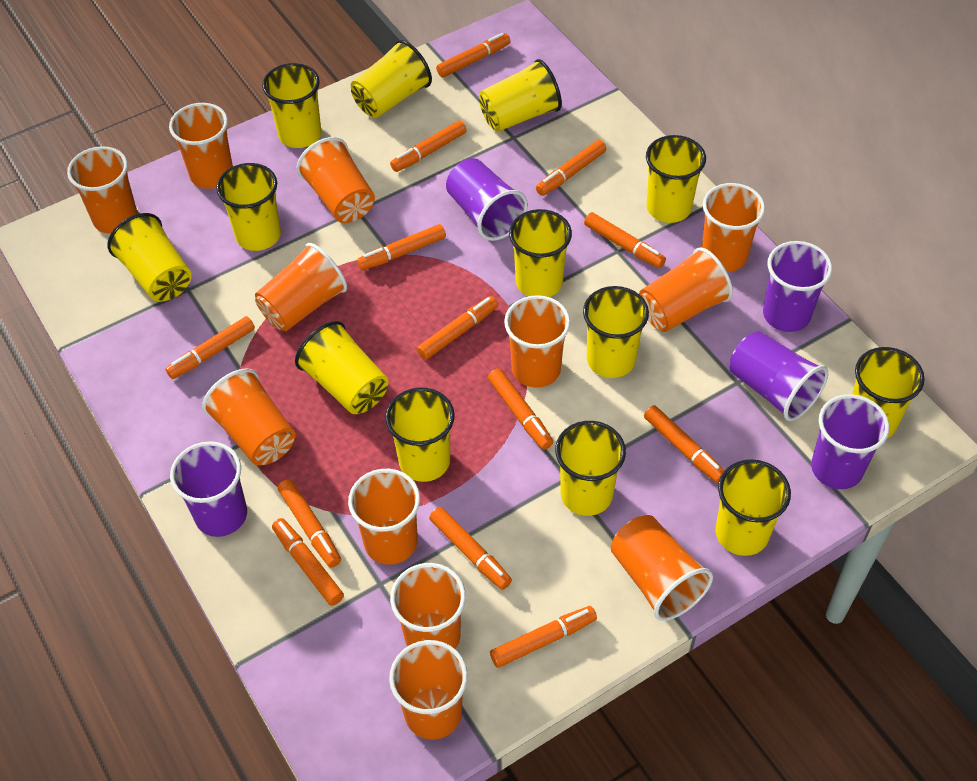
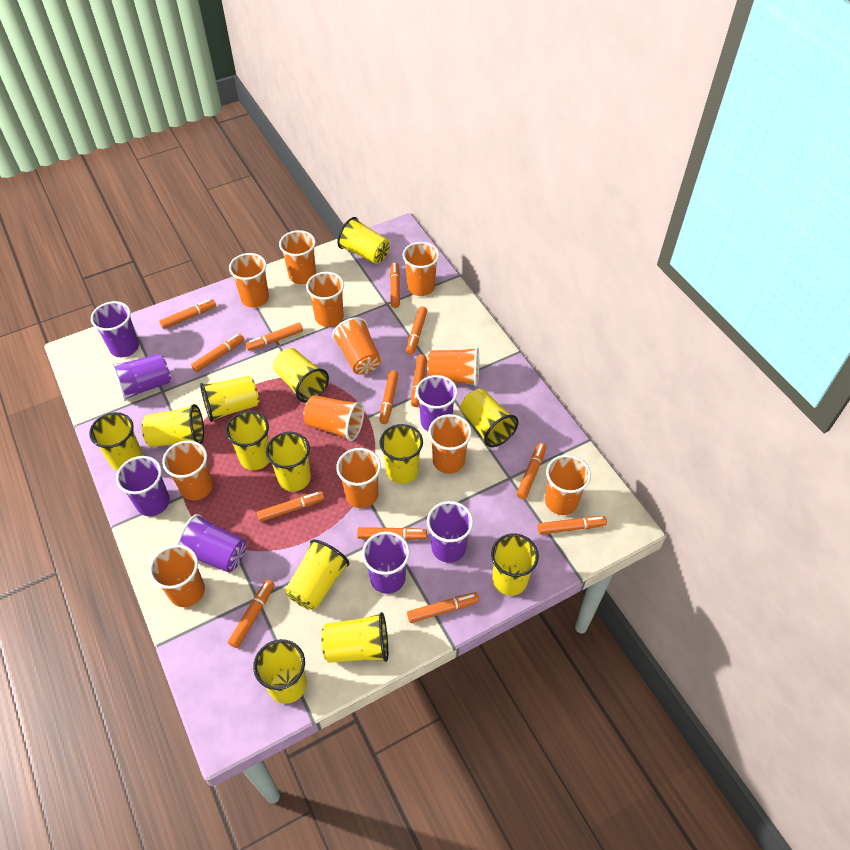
purple cup: 5 -> 7

